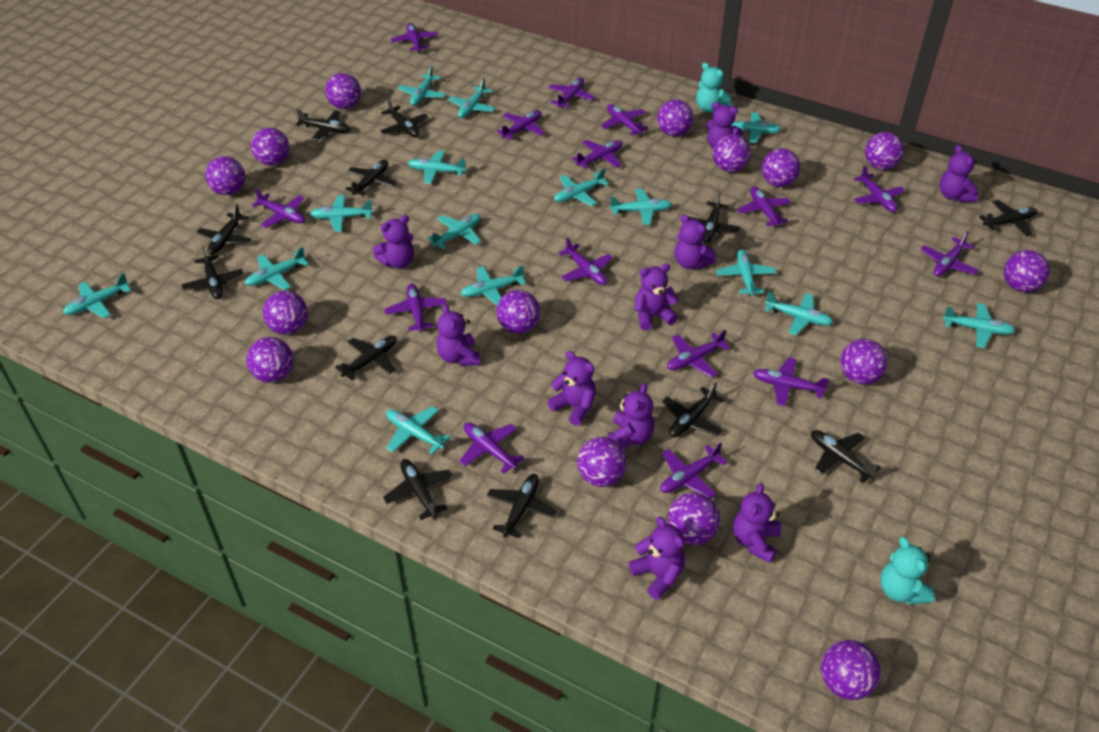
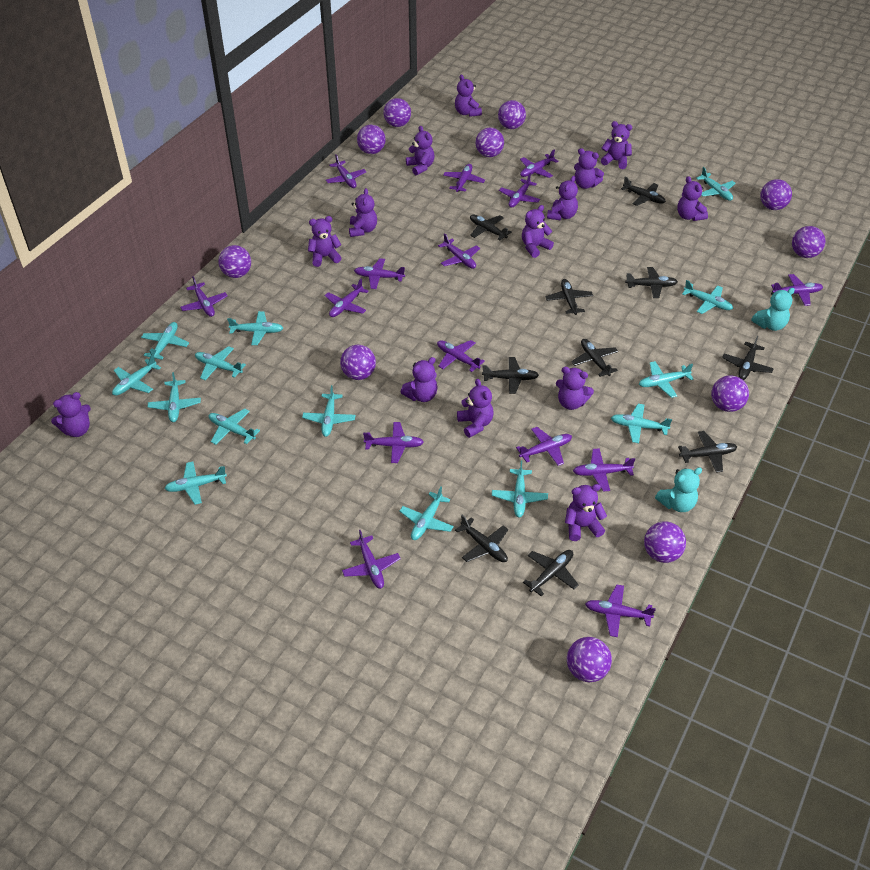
black plane: 12 -> 10
purple ball: 15 -> 11
purple teddy bear: 10 -> 14
turquoise plane: 15 -> 14

